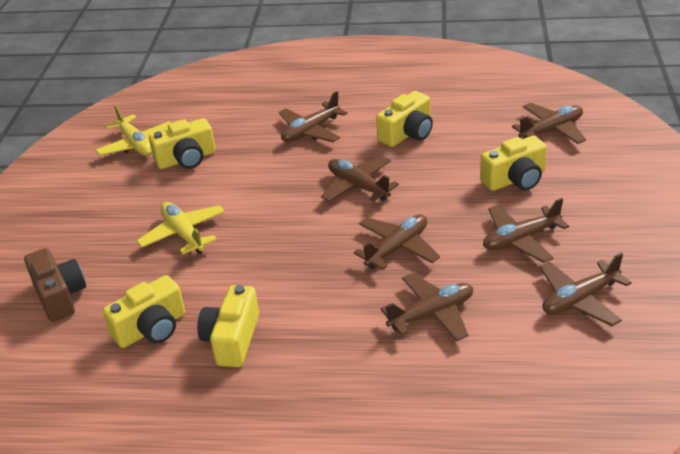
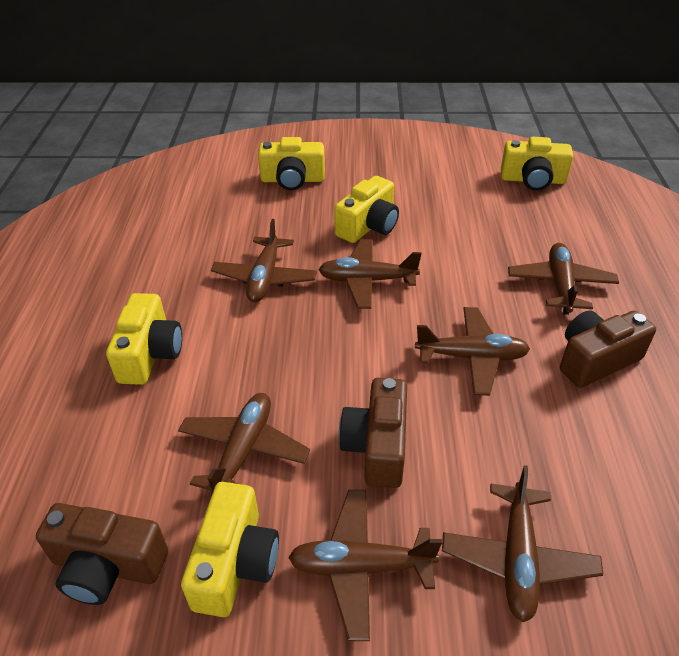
brown camera: 1 -> 3
yellow plane: 2 -> 0

